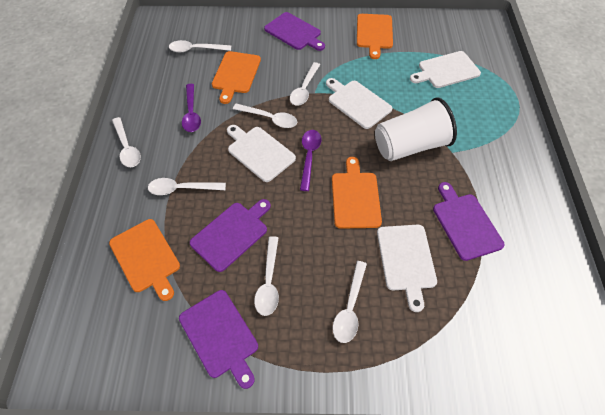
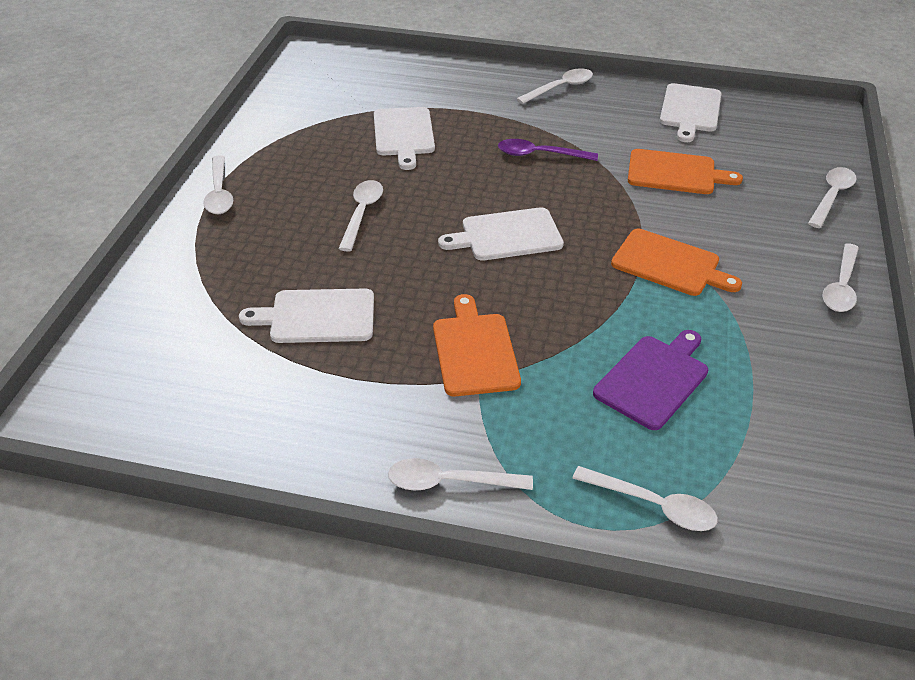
orange cutting board: 4 -> 3
purple cutting board: 4 -> 1
purple spoon: 2 -> 1
white cup: 1 -> 0

